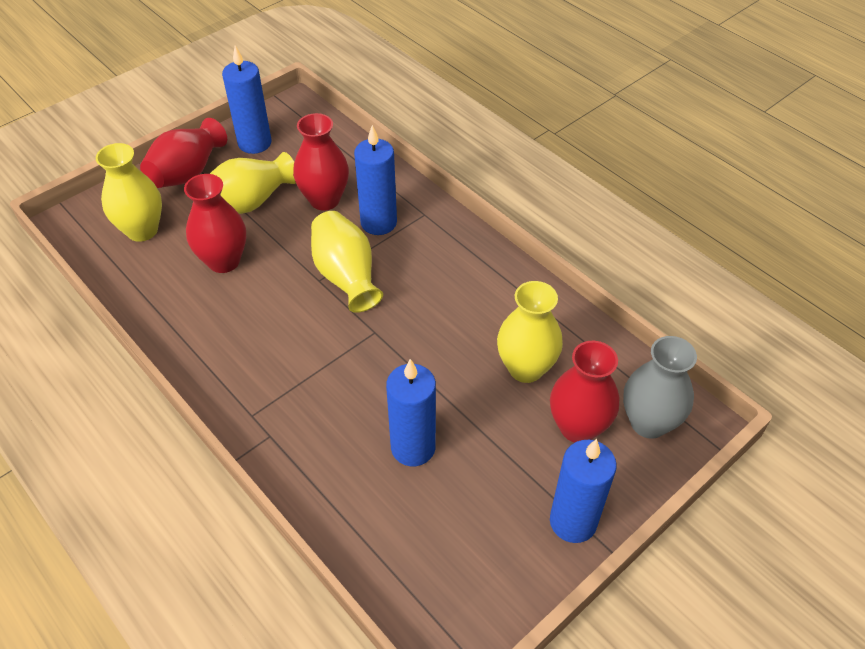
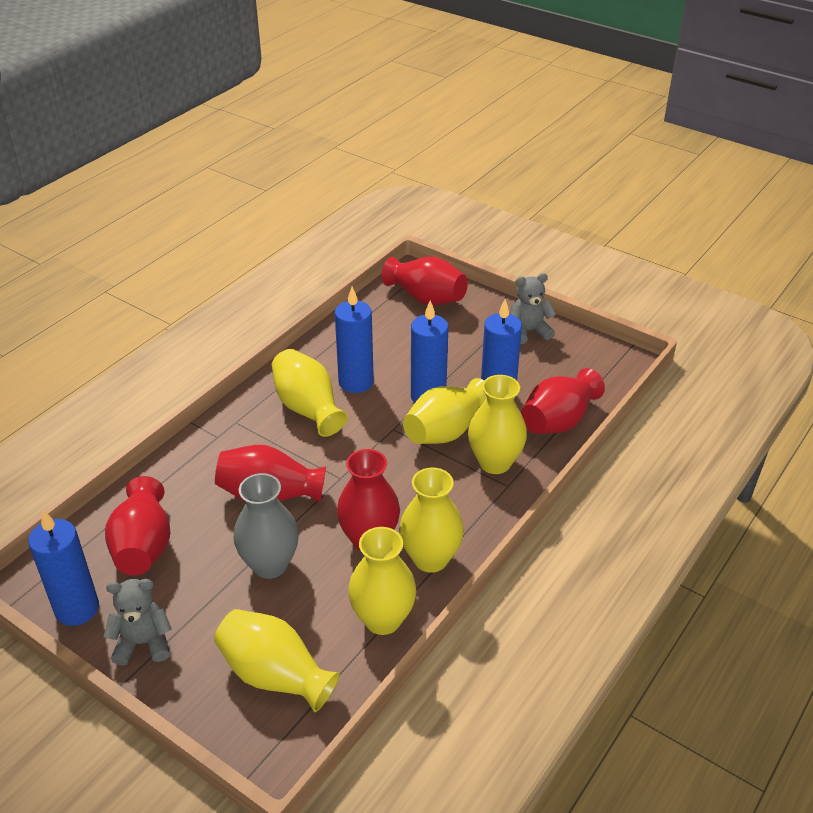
grey teddy bear: 0 -> 2
red vase: 4 -> 5
yellow vase: 4 -> 6

